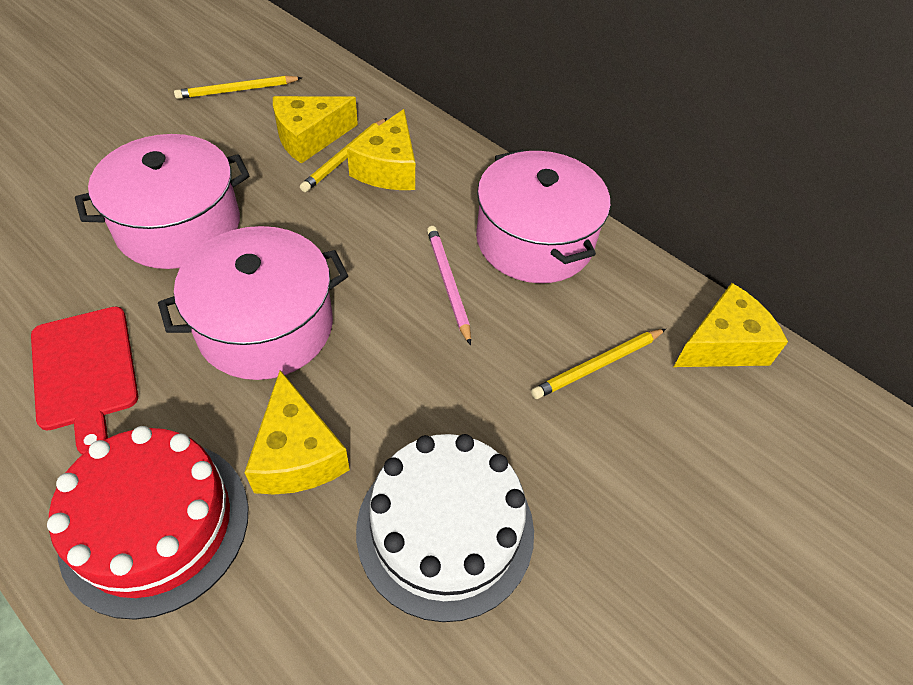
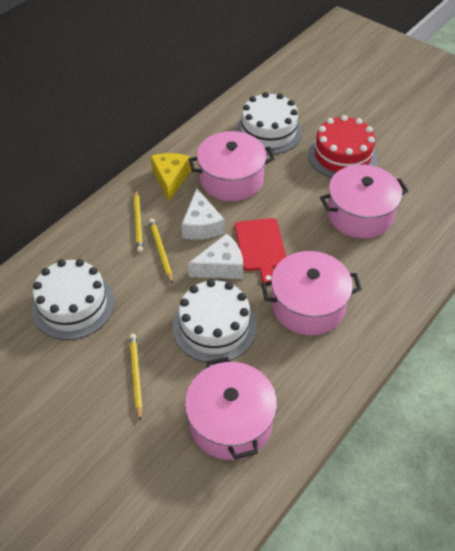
pink pencil: 1 -> 0
pink pot: 3 -> 4
white cake: 1 -> 3
white cheese: 0 -> 2
yellow cheese: 4 -> 1

